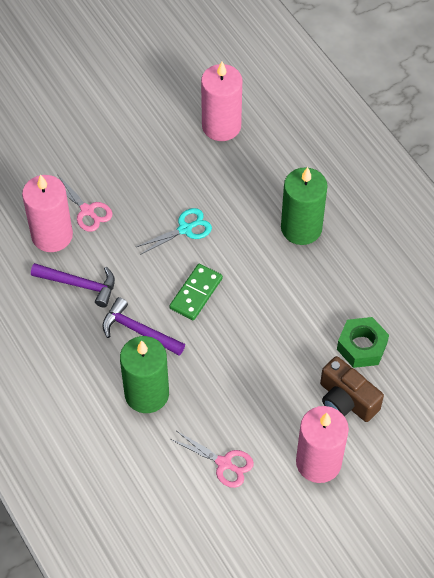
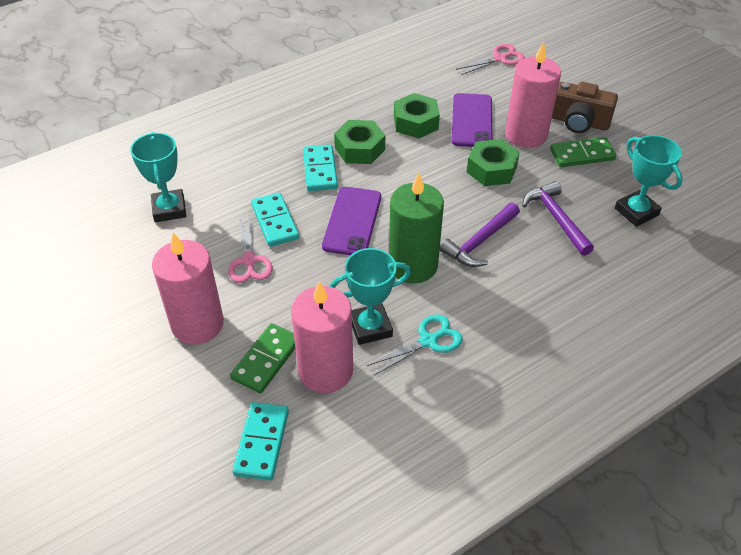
green candle: 2 -> 1
green domino: 1 -> 2
green nut: 1 -> 3
purple phone: 0 -> 2
turquoise domino: 0 -> 3
turquoise trophy: 0 -> 3

